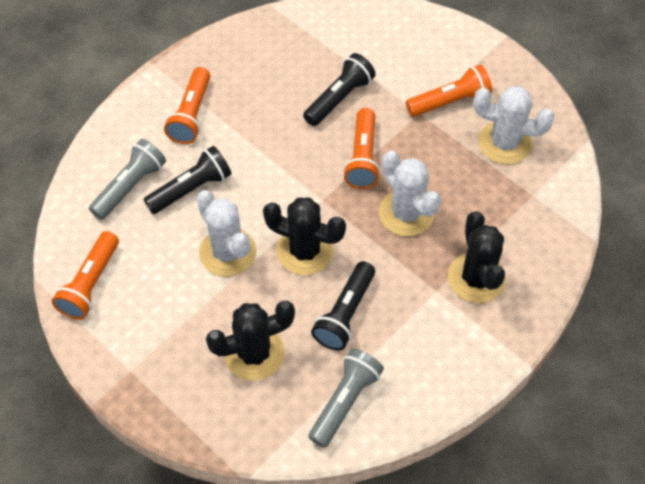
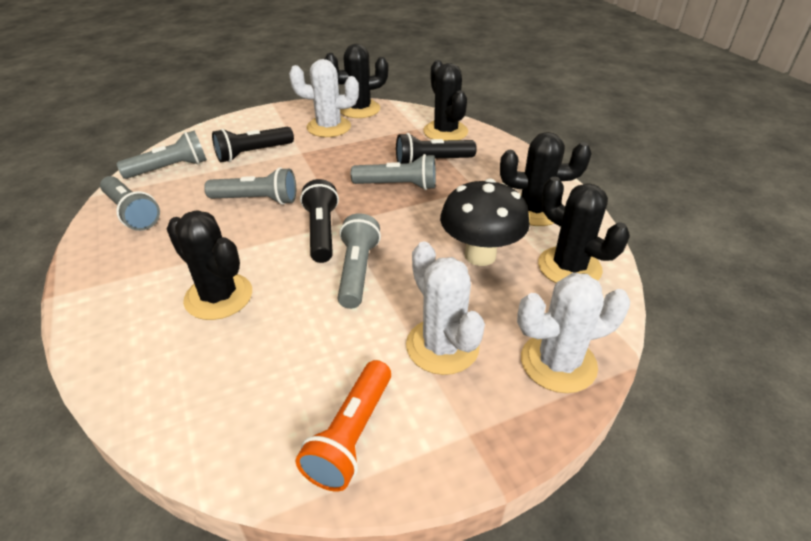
black cactus: 3 -> 5
black mushroom: 0 -> 1
grey flashlight: 2 -> 5
orange flashlight: 4 -> 1

